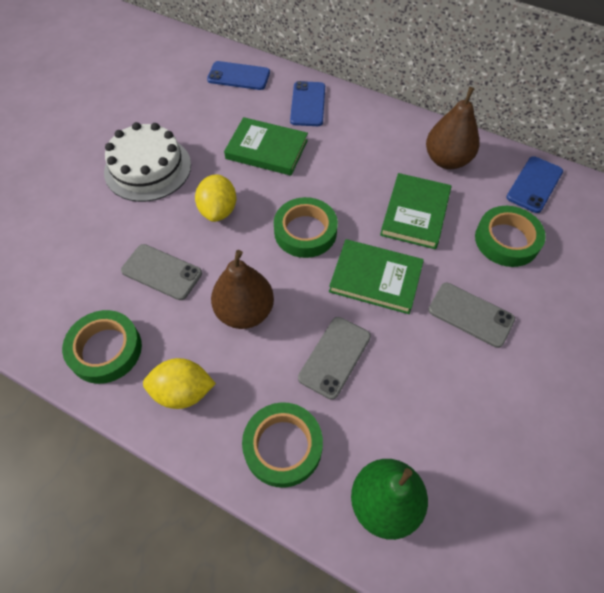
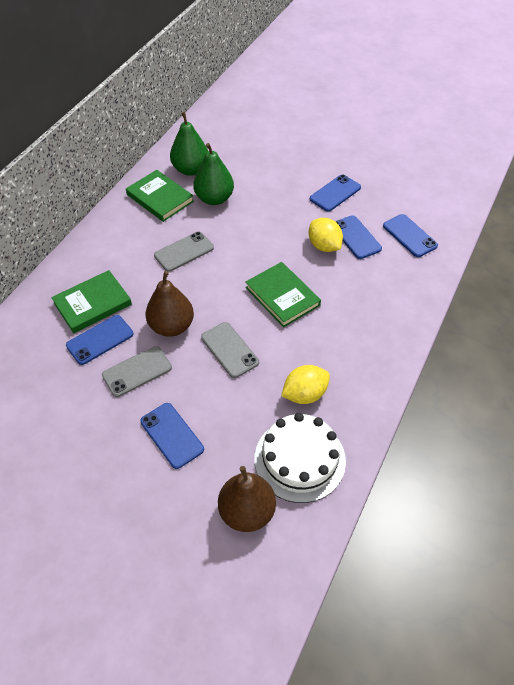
blue phone: 3 -> 5
green pear: 1 -> 2
green tape: 4 -> 0

